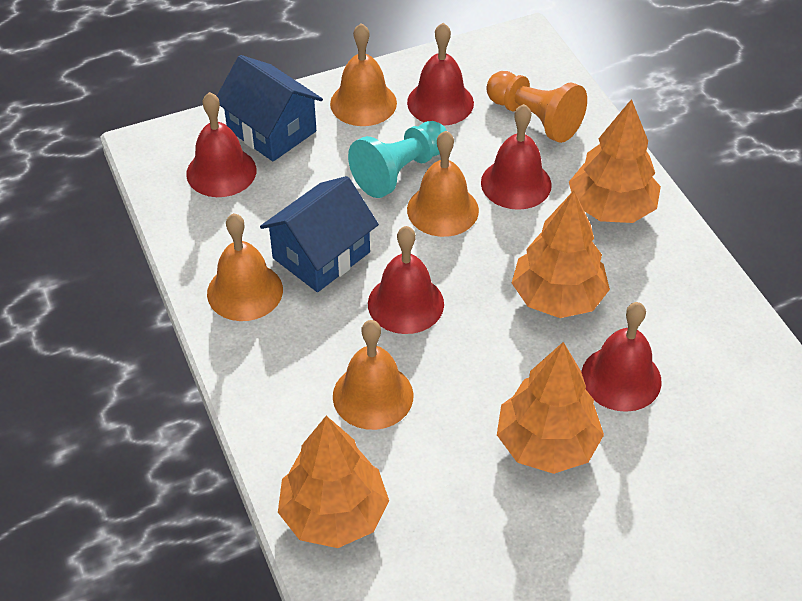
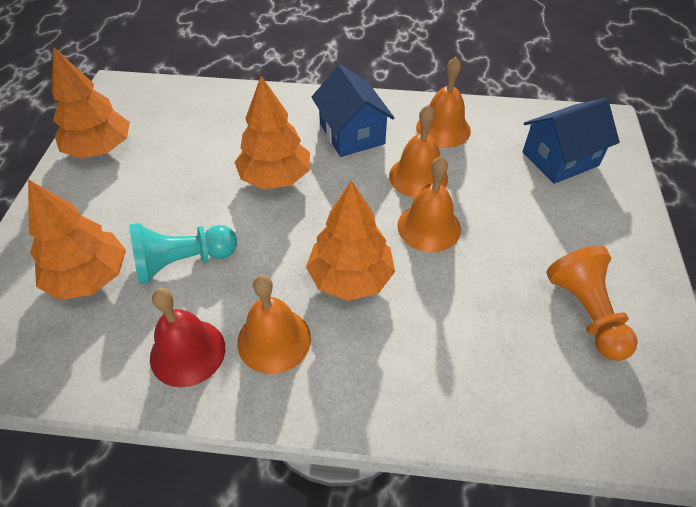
red bell: 5 -> 1

